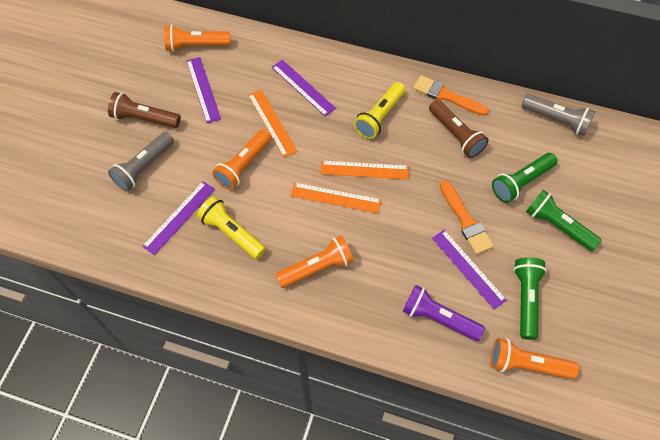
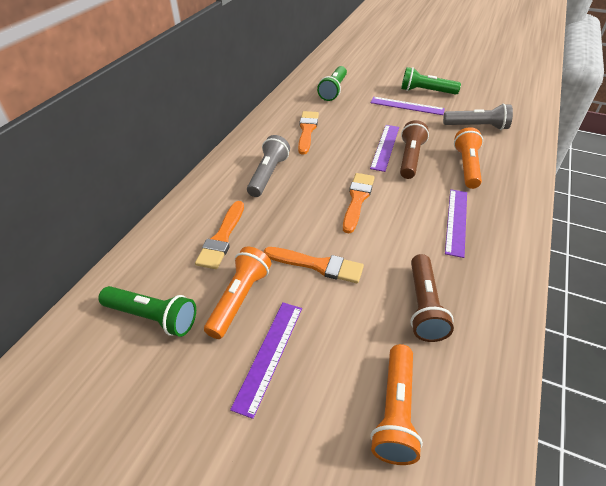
orange brush: 2 -> 4
orange flashlight: 4 -> 3
orange ruler: 3 -> 0
purple flashlight: 1 -> 0
yellow flashlight: 2 -> 0

